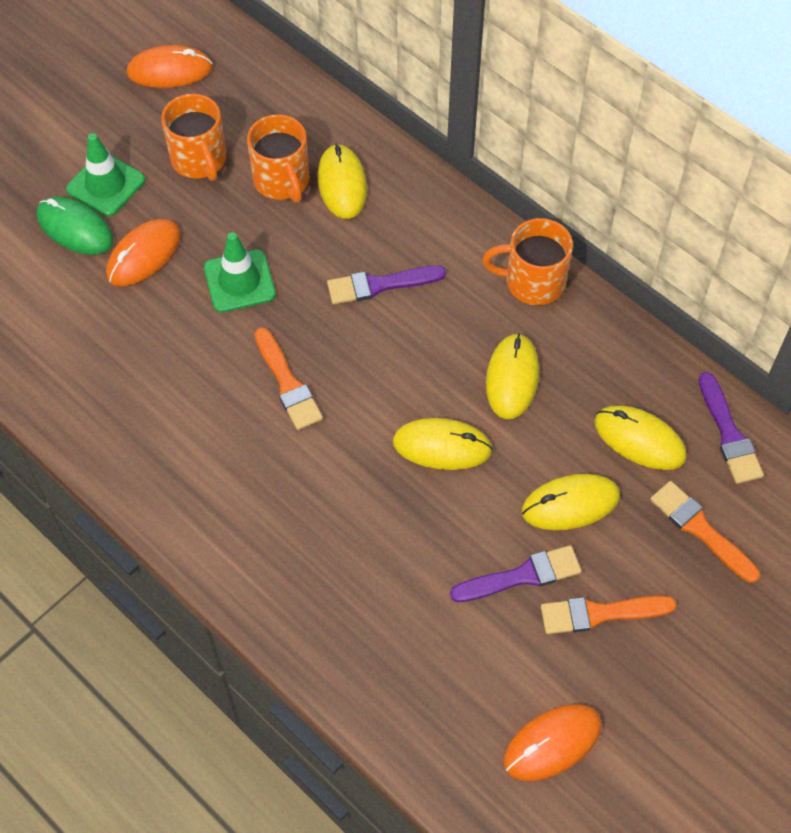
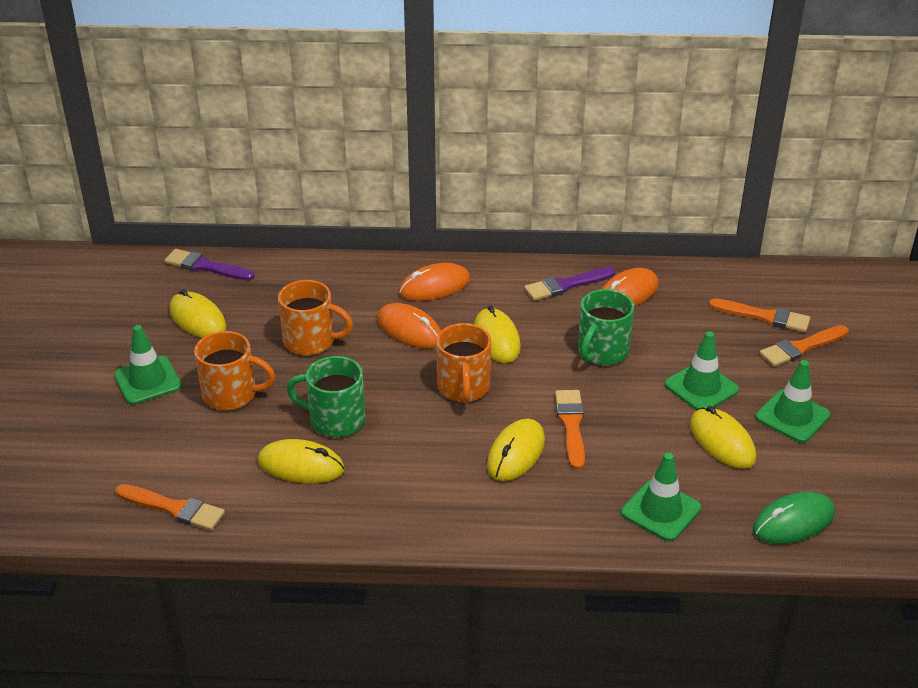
green mug: 0 -> 2
green traffic cone: 2 -> 4
orange brush: 3 -> 4
purple brush: 3 -> 2

